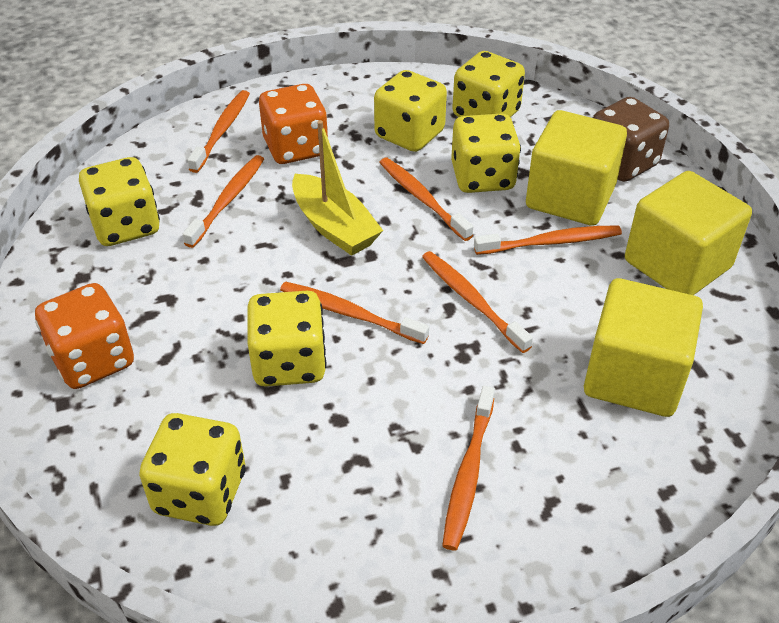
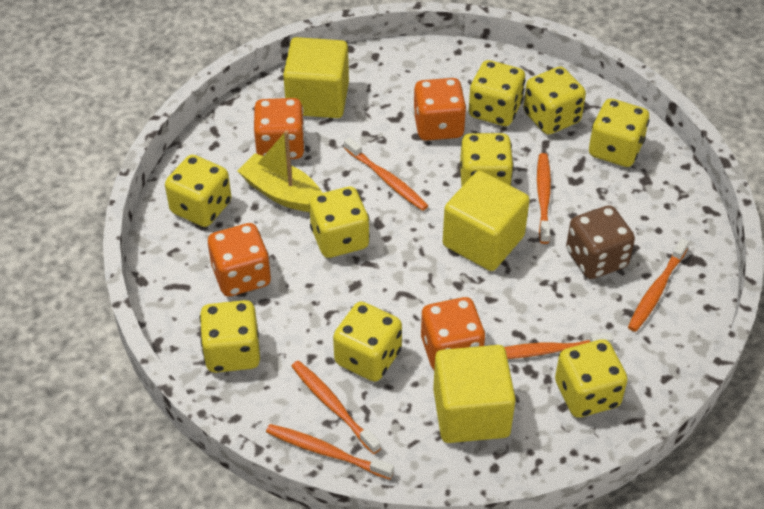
orange dice: 2 -> 4
orange toothbrush: 7 -> 6
yellow dice: 6 -> 9

